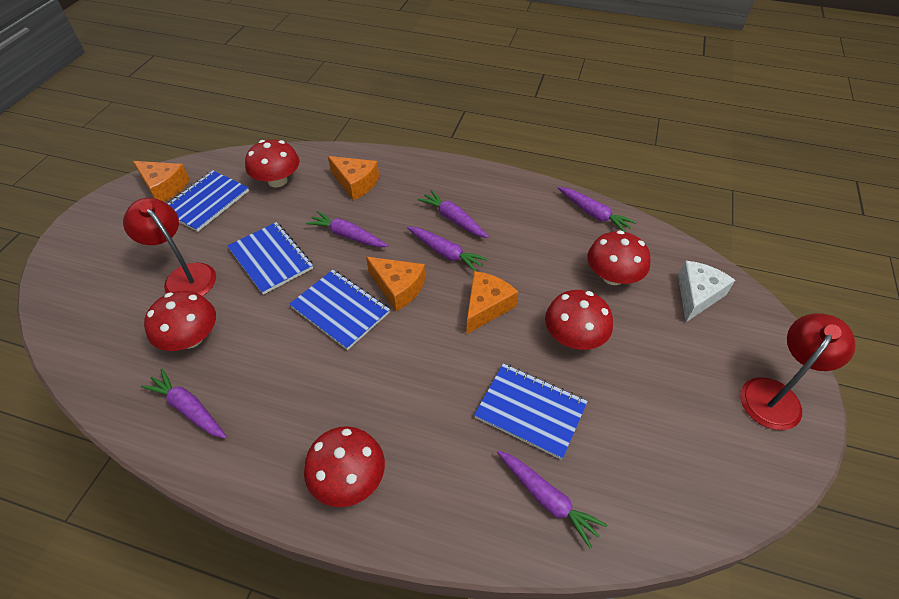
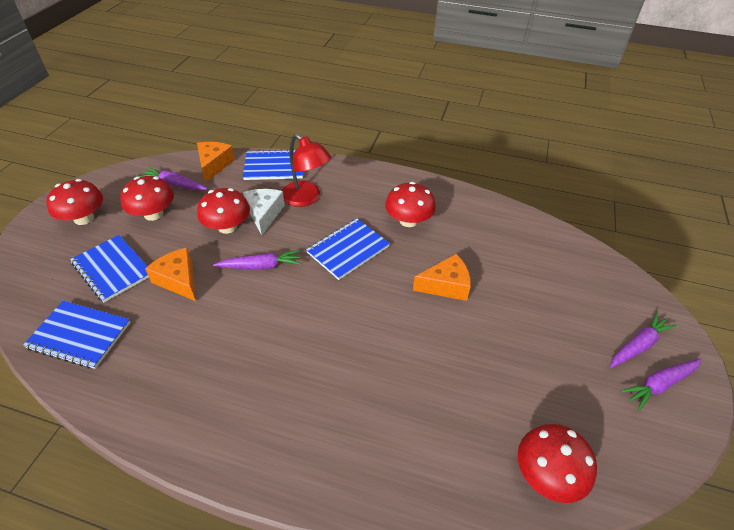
orange cheese: 4 -> 3
purple carrot: 6 -> 4
red lamp: 2 -> 1

